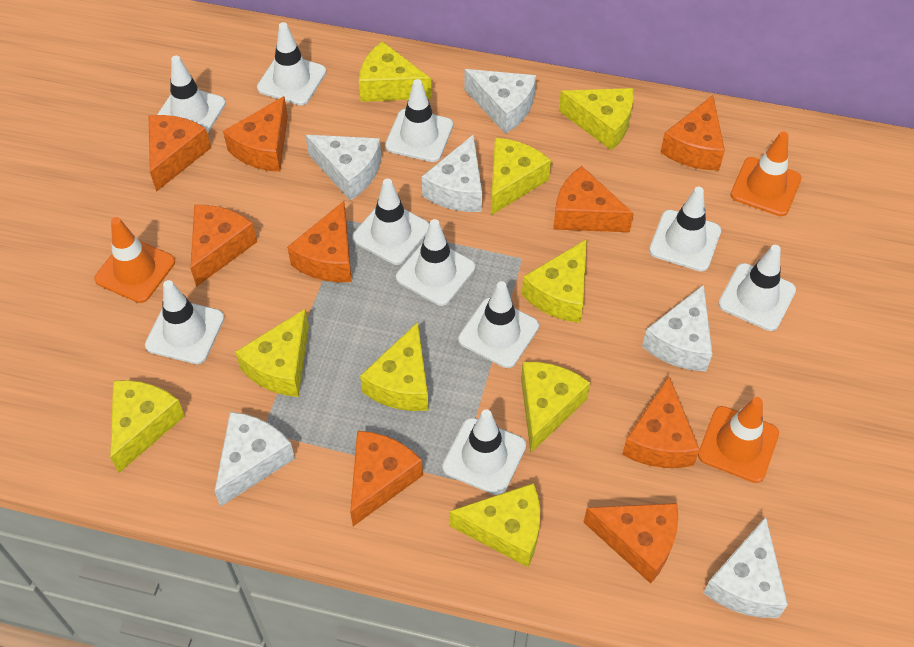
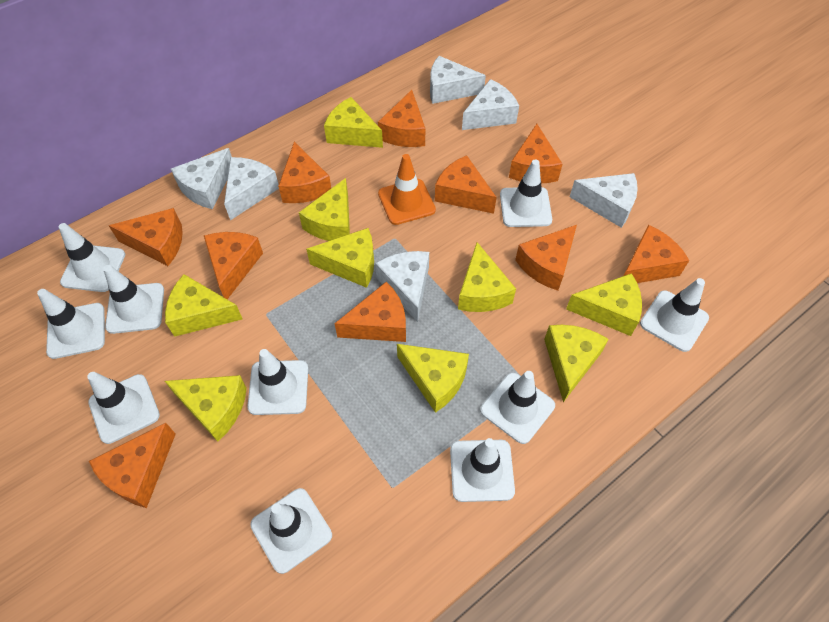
orange cheese: 9 -> 10
orange traffic cone: 3 -> 1

